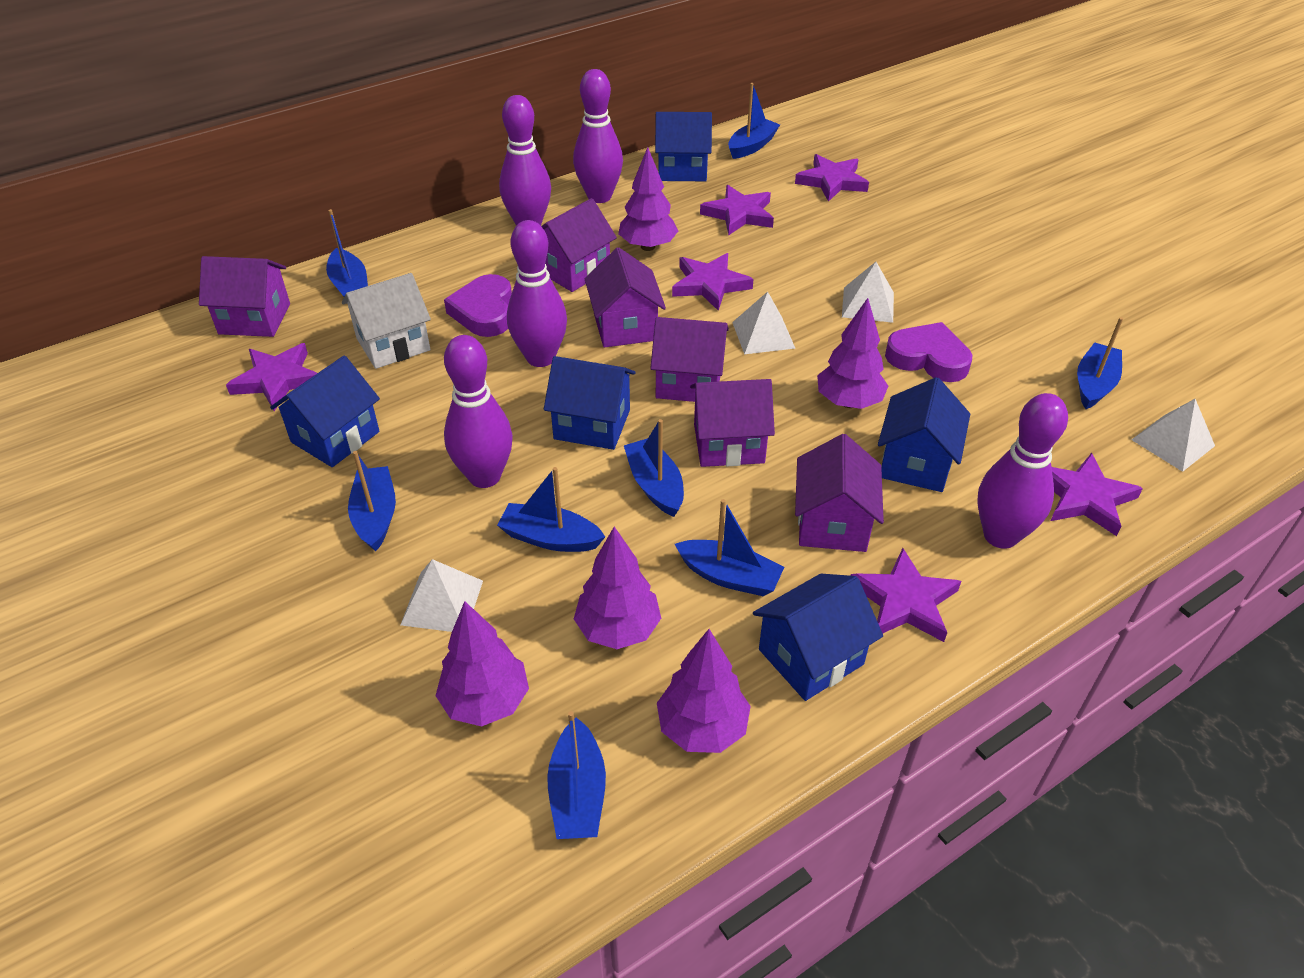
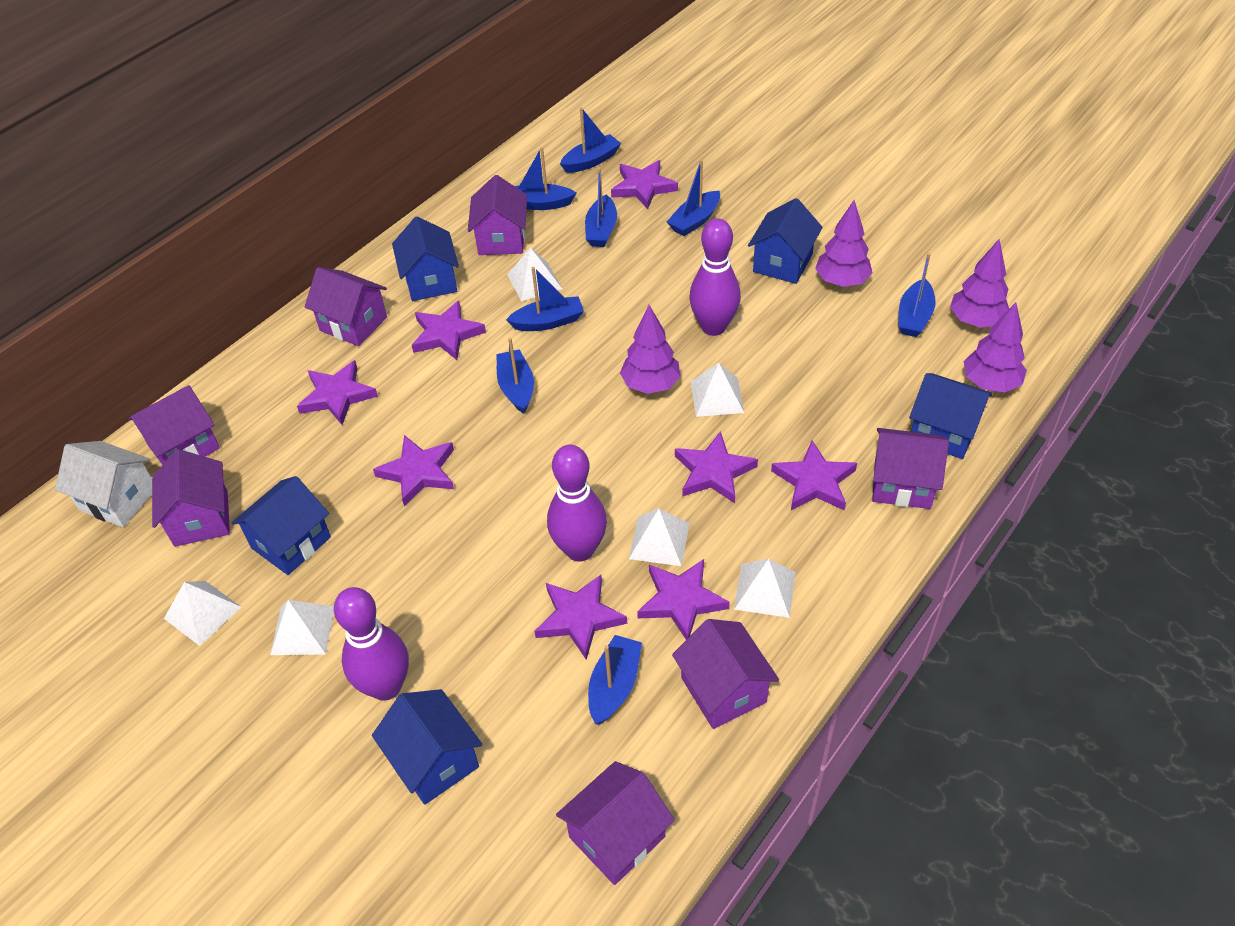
purple bowling pin: 5 -> 3
purple heart: 2 -> 0
purple house: 6 -> 7
purple star: 6 -> 8
purple tree: 5 -> 4
white pyramid: 4 -> 6

